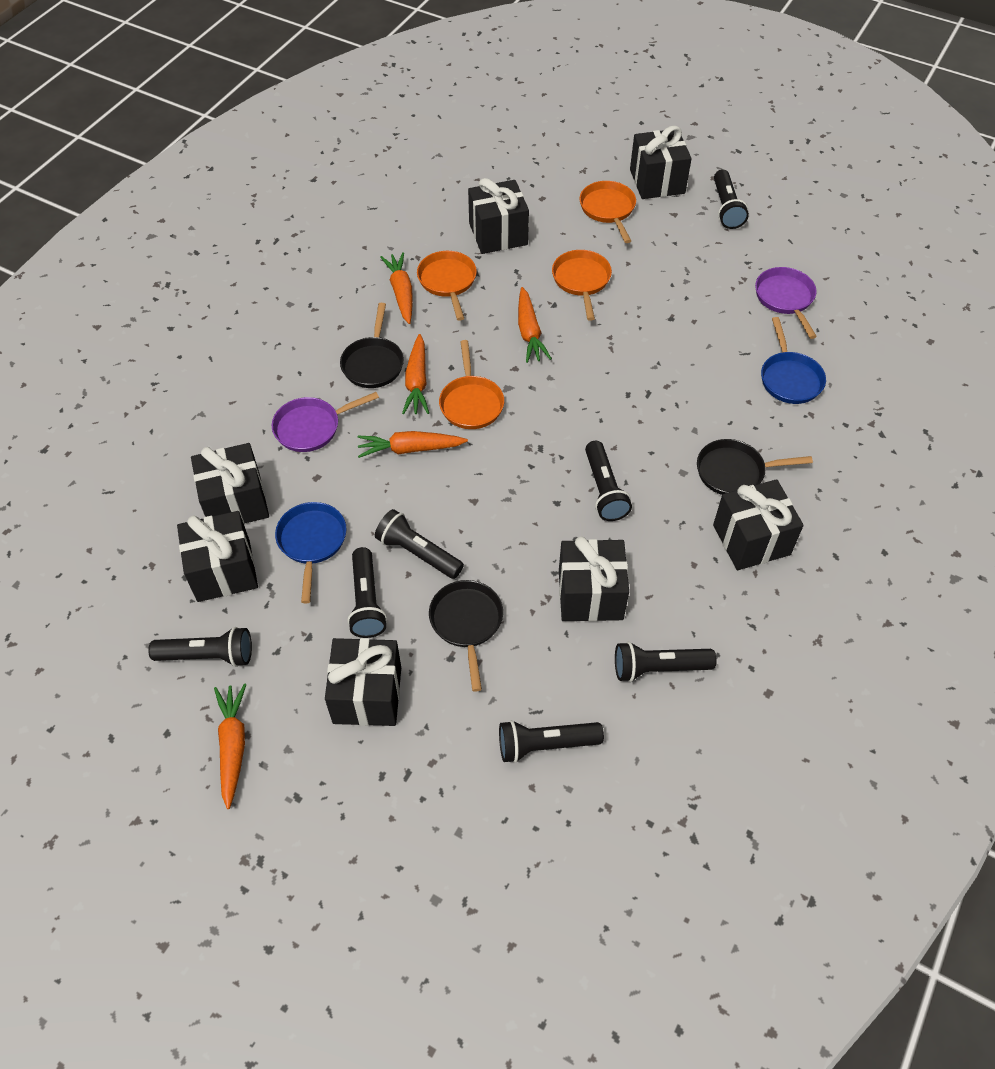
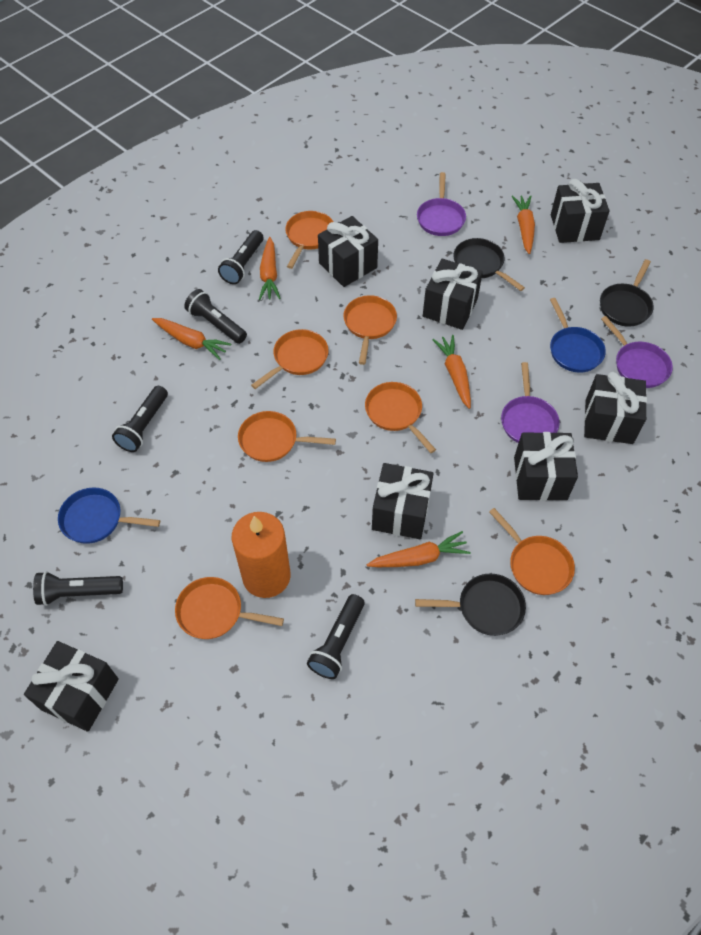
black flashlight: 7 -> 5
orange candle: 0 -> 1
orange pan: 4 -> 7
purple pan: 2 -> 3

